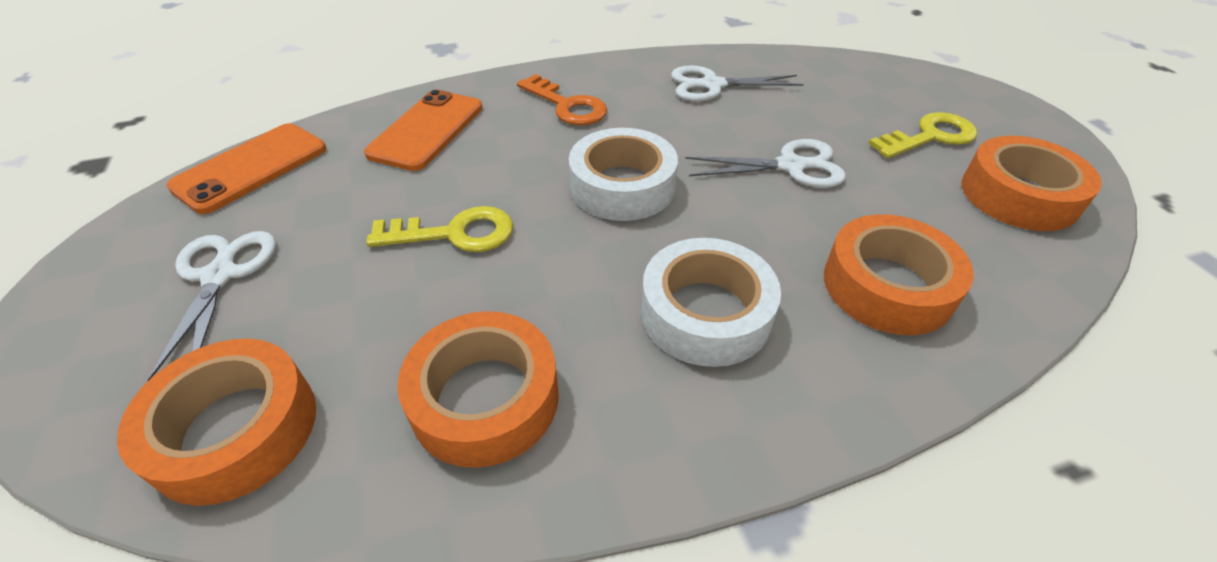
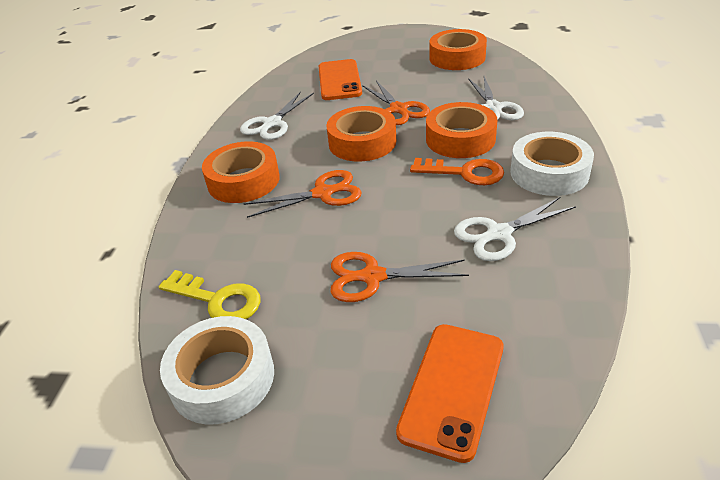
orange scissors: 0 -> 3
yellow key: 2 -> 1

